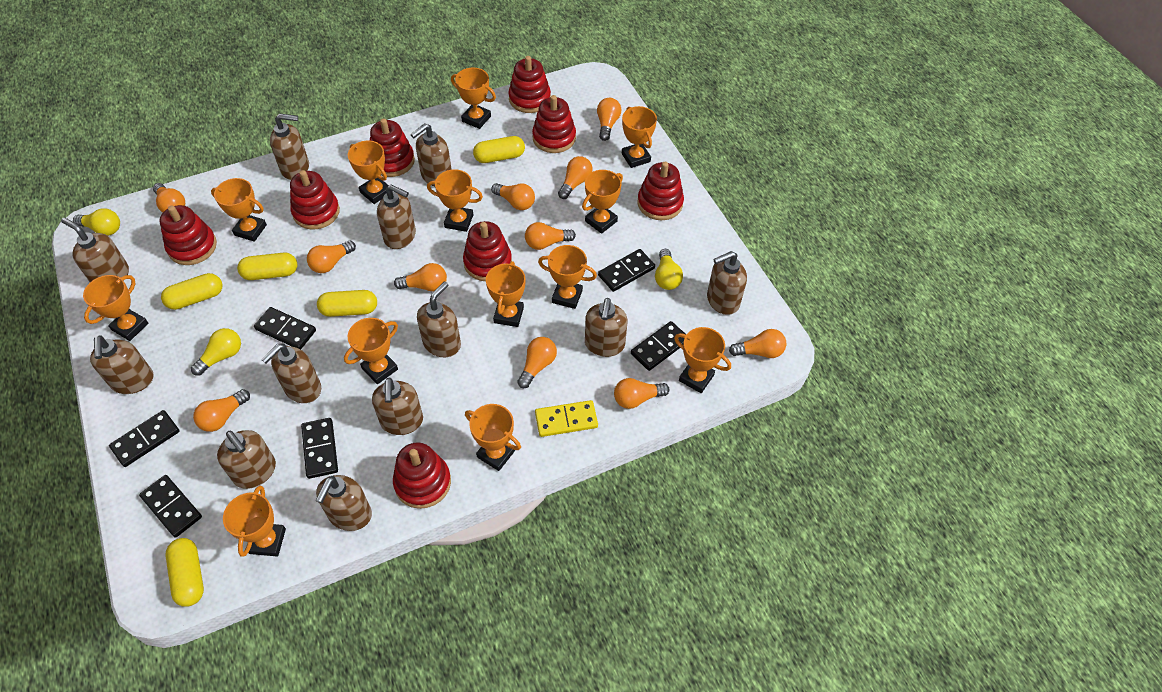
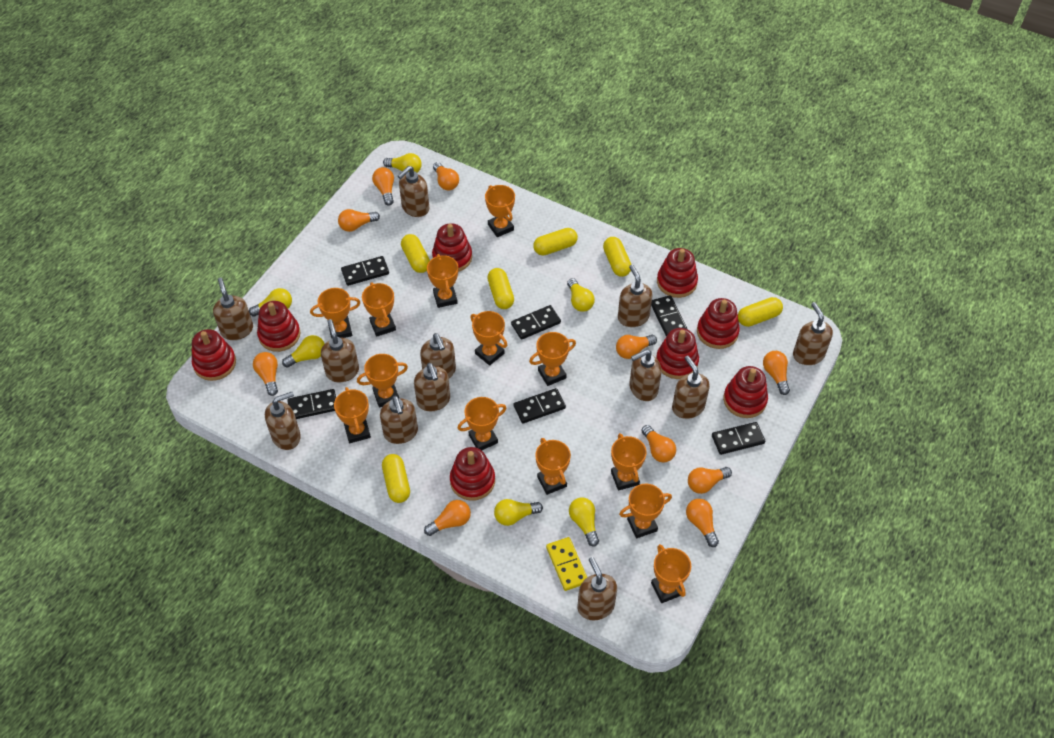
orange light bulb: 11 -> 10
yellow capsule: 5 -> 6
yellow light bulb: 3 -> 6

